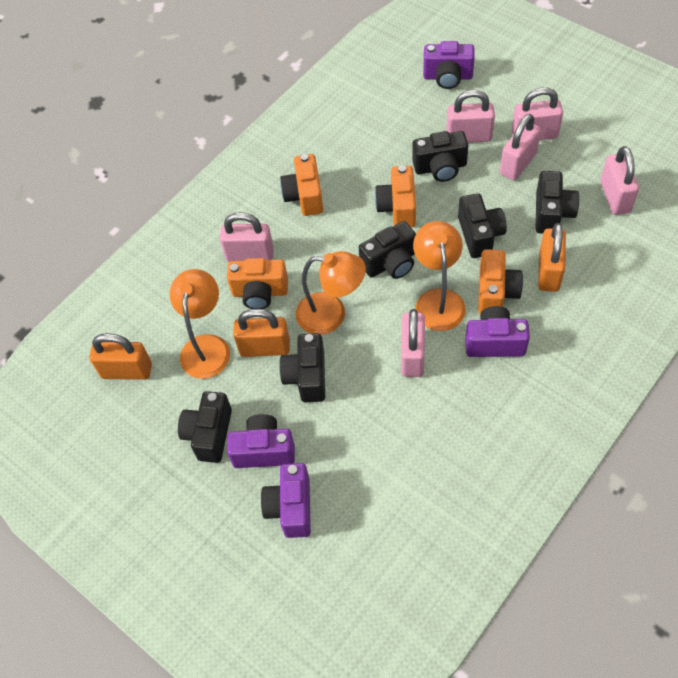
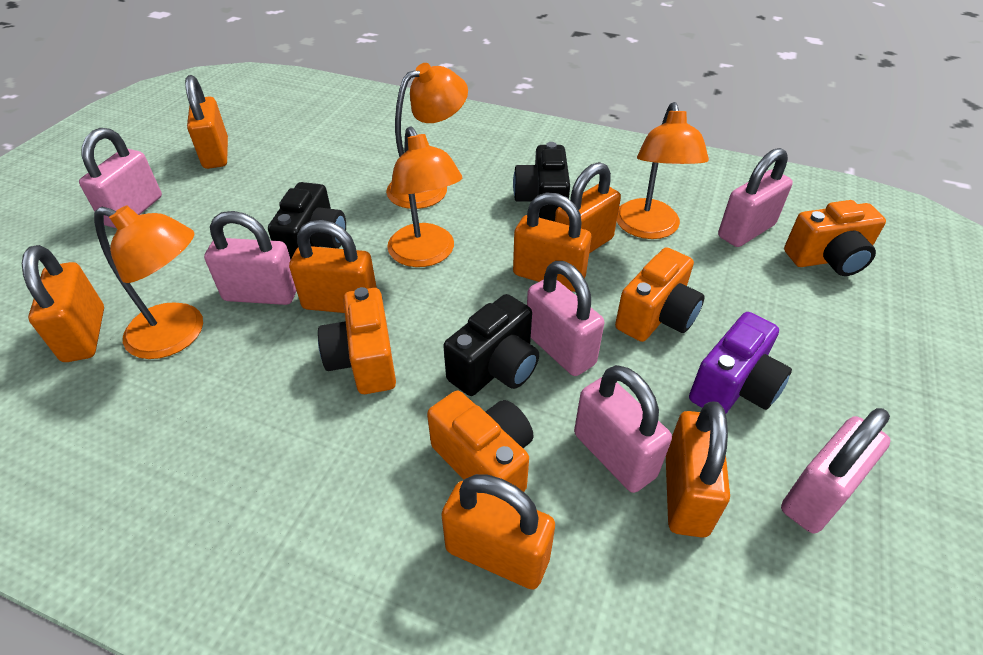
black camera: 6 -> 3
orange lamp: 3 -> 4
orange padlock: 3 -> 7
purple camera: 4 -> 1

